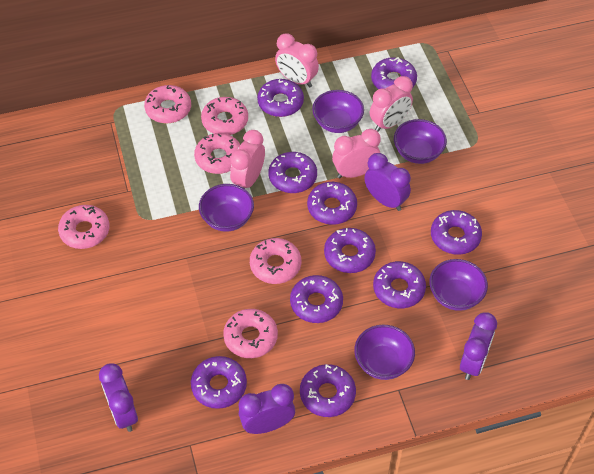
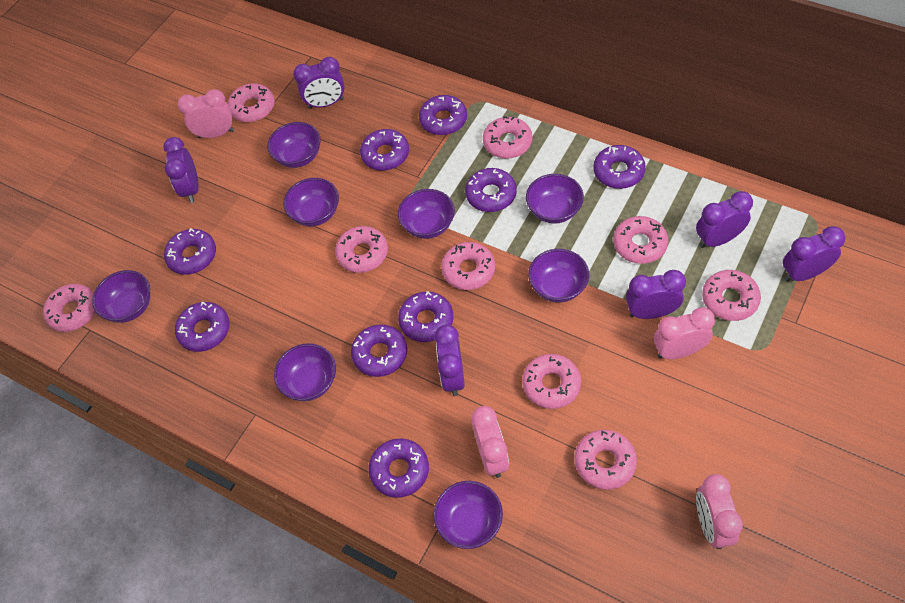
pink donut: 6 -> 9
purple bowl: 5 -> 8
purple clock: 4 -> 6
purple donut: 10 -> 9

